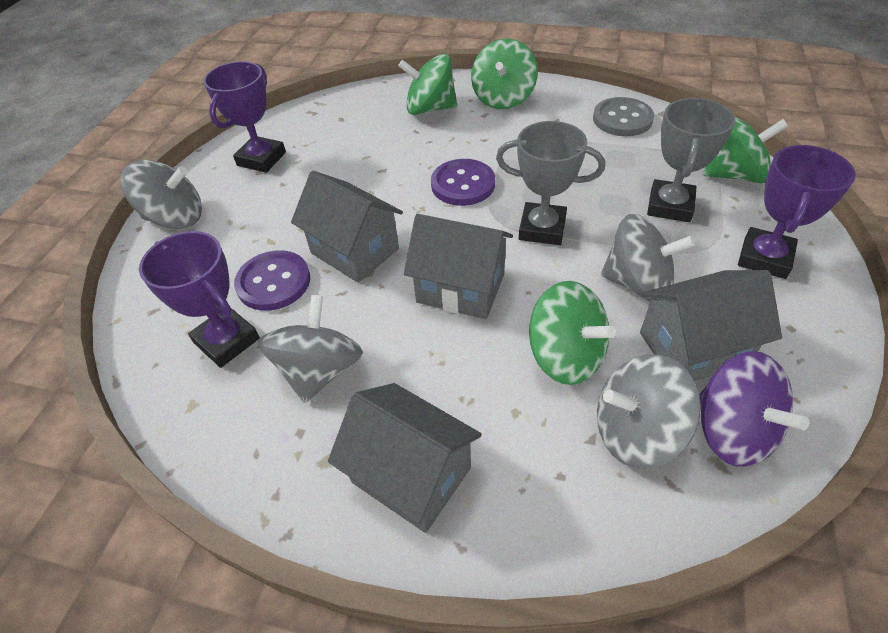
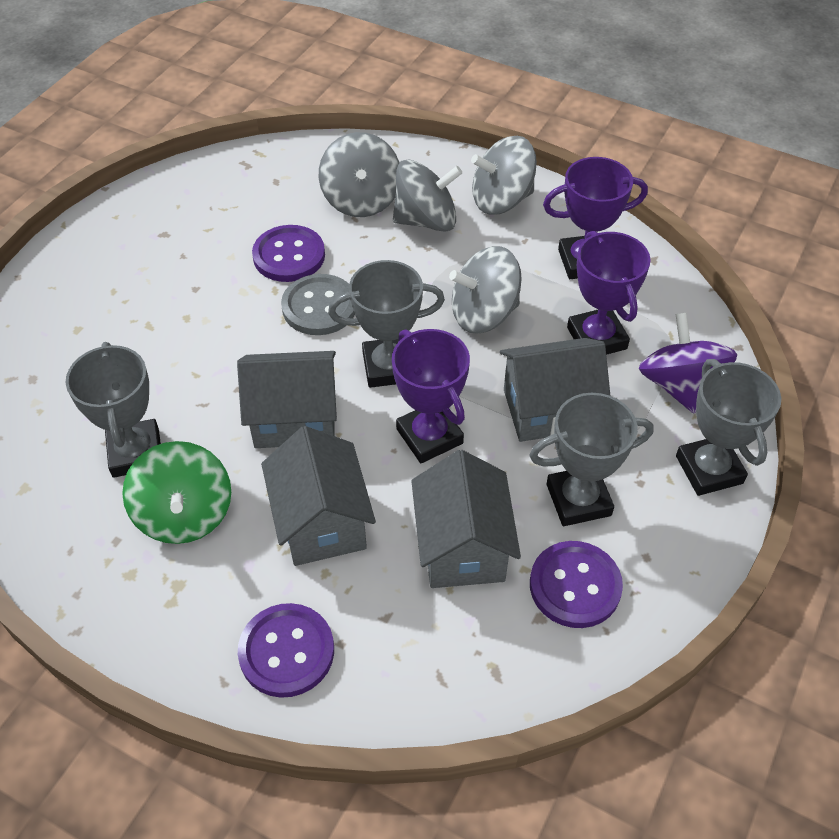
green spinning top: 4 -> 1
grey trophy: 2 -> 4
purple button: 2 -> 3

